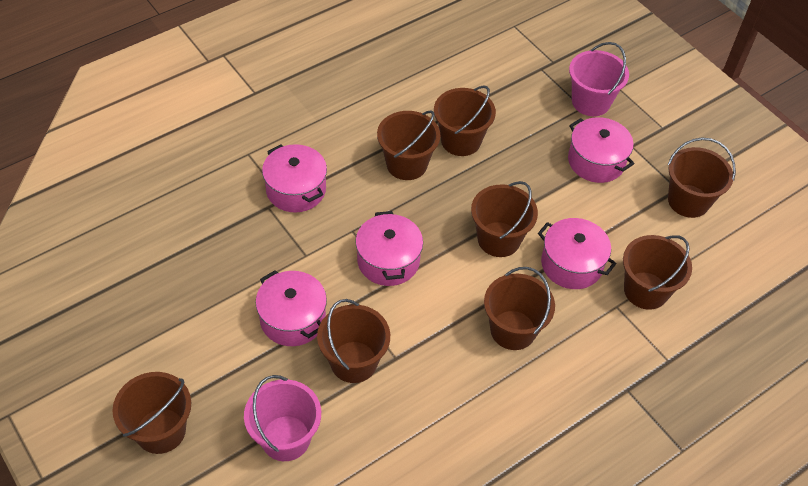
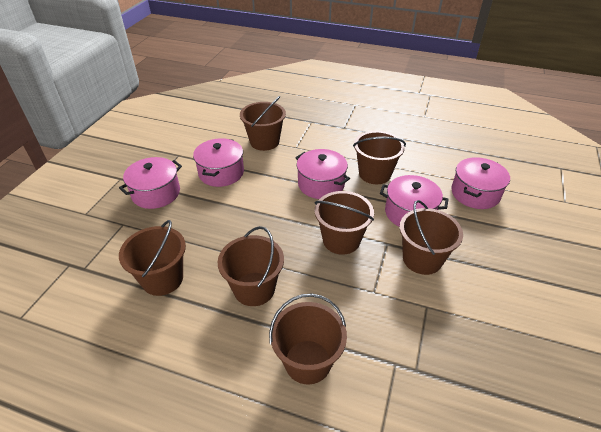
brown bucket: 8 -> 7
pink bucket: 2 -> 0

